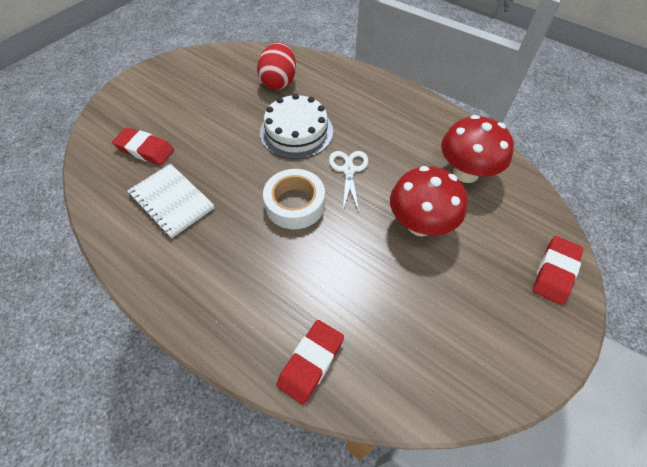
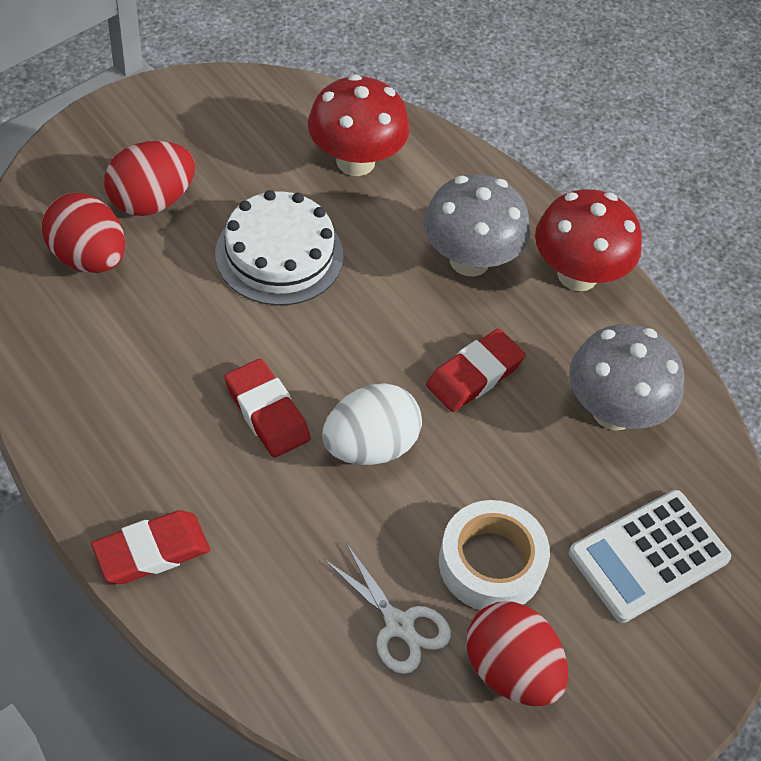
grey mushroom: 0 -> 2
red egg: 1 -> 3
white calculator: 0 -> 1
white egg: 0 -> 1
white notebook: 1 -> 0

